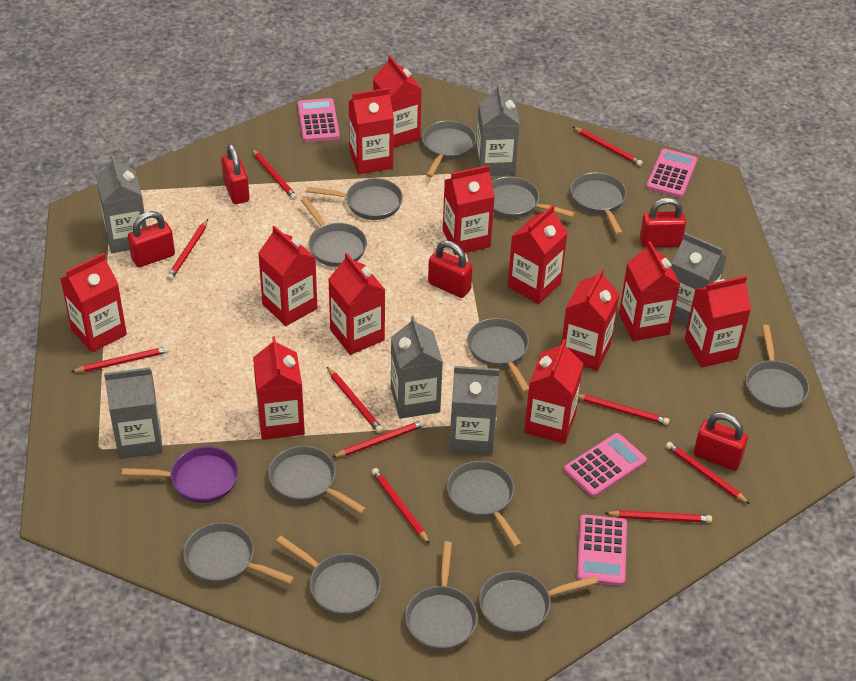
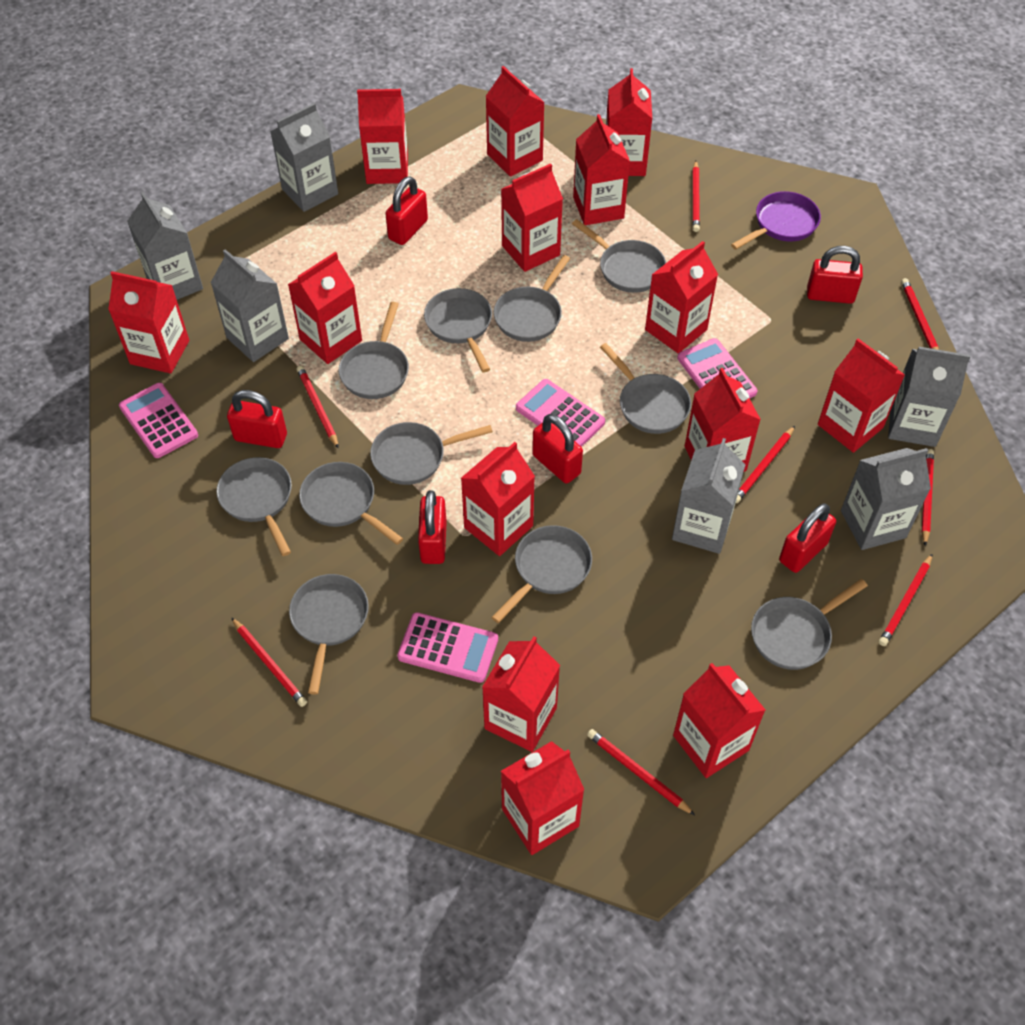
grey pan: 13 -> 11
red carton: 12 -> 14
red padlock: 5 -> 6
red pencil: 10 -> 8

